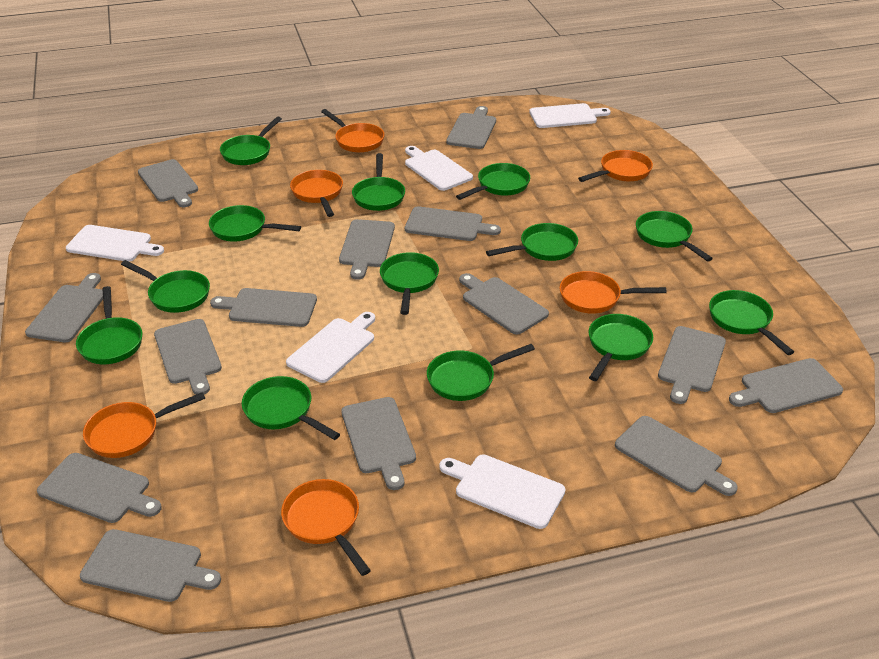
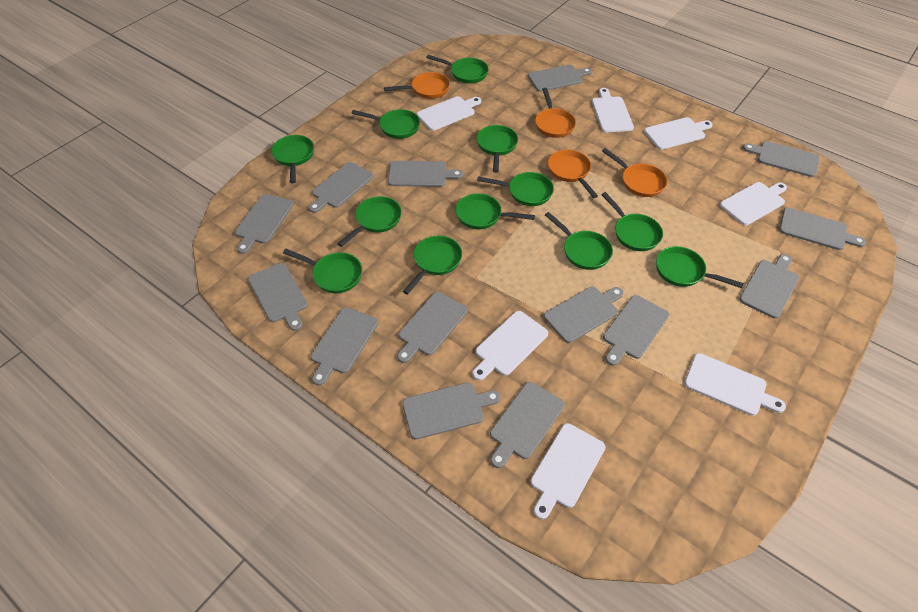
green pan: 13 -> 12
orange pan: 6 -> 4
white cutting board: 5 -> 7

